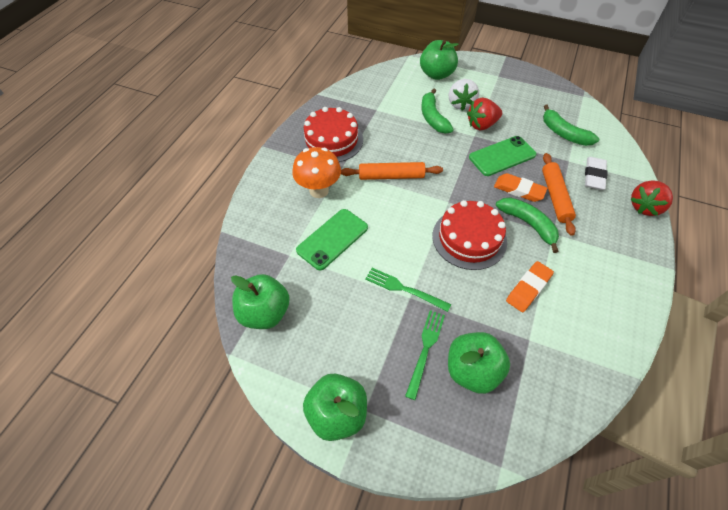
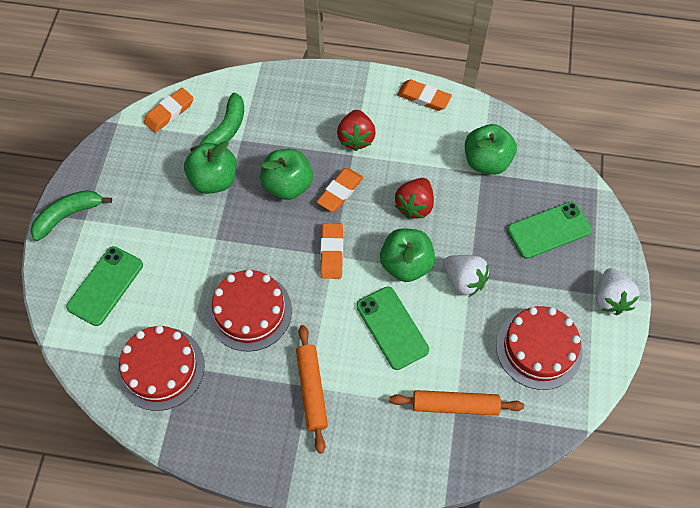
green banana: 3 -> 2
green fork: 2 -> 0
green phone: 2 -> 3
orange eraser: 2 -> 4
orange mushroom: 1 -> 0
red cake: 2 -> 3
white eraser: 1 -> 0
white strawberry: 1 -> 2

